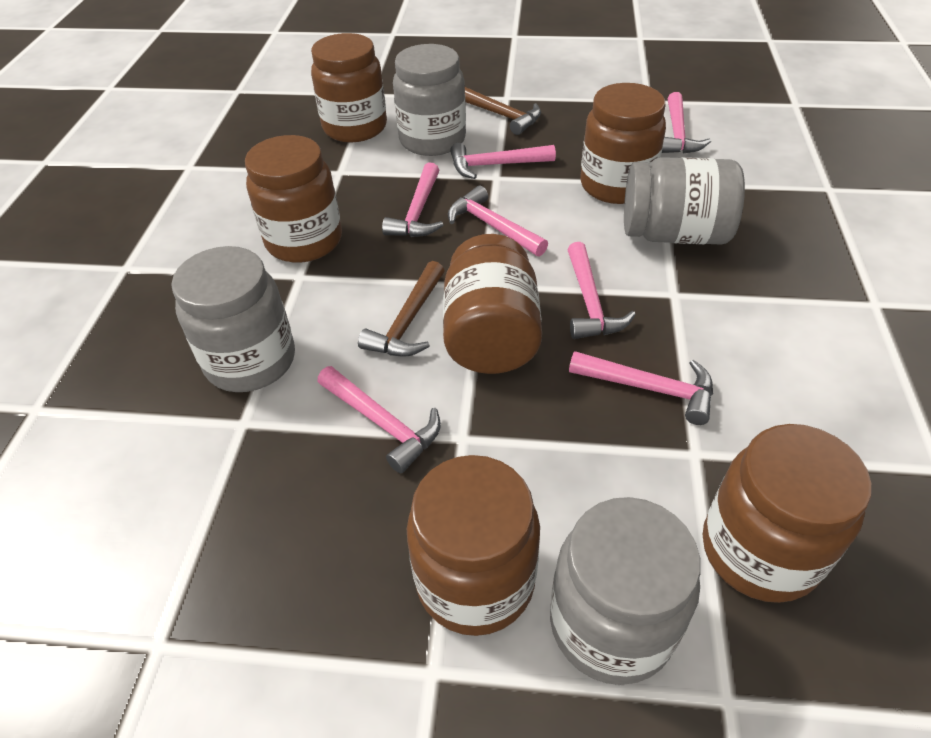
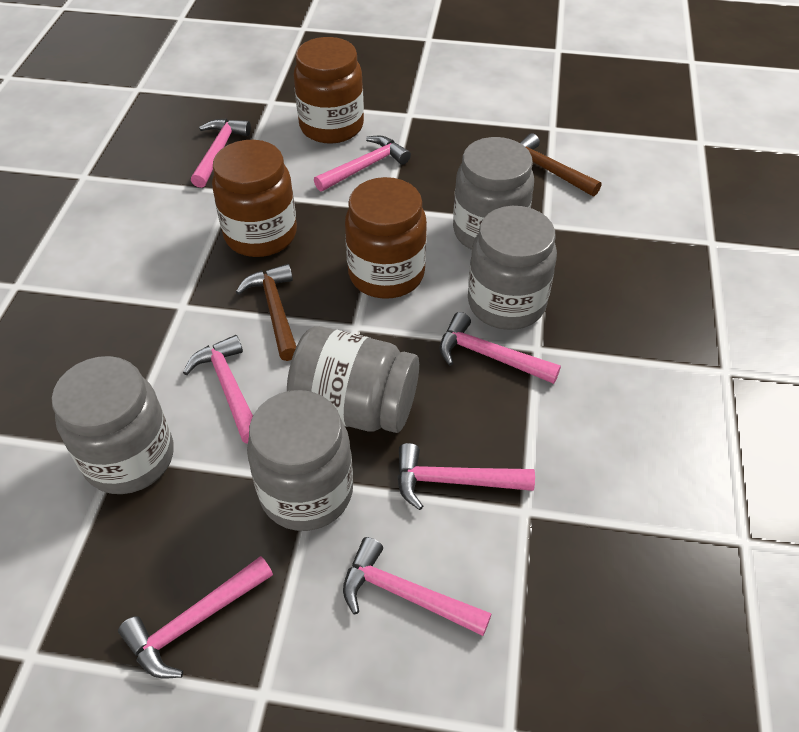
brown jar: 6 -> 3
grey jar: 4 -> 5

